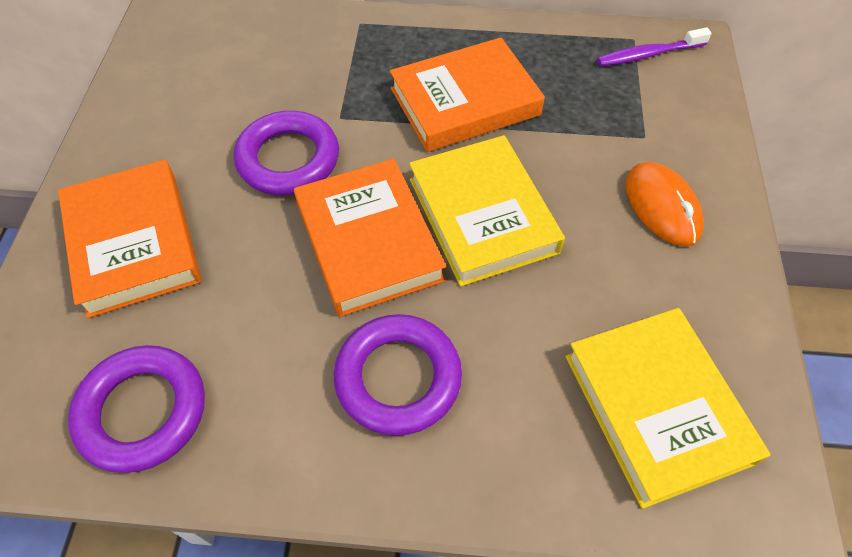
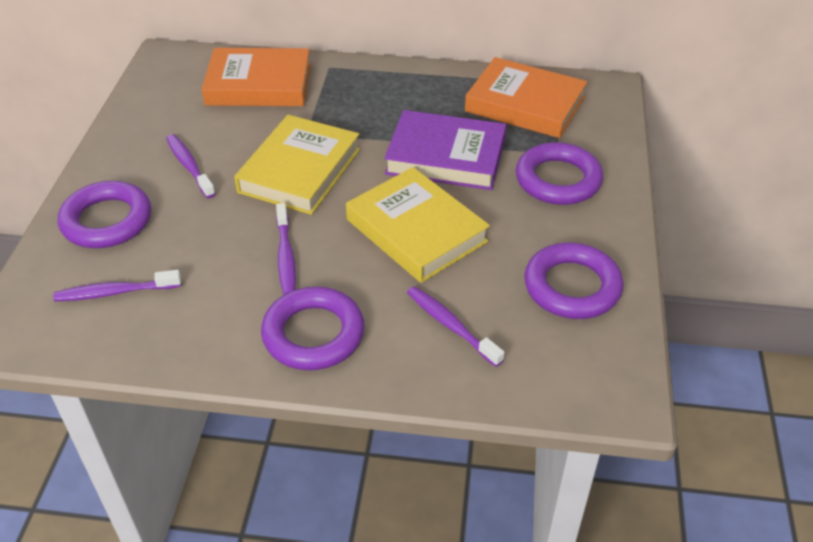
orange book: 3 -> 2
orange mouse: 1 -> 0
purple book: 0 -> 1
purple ring: 3 -> 4
purple toothbrush: 1 -> 4

